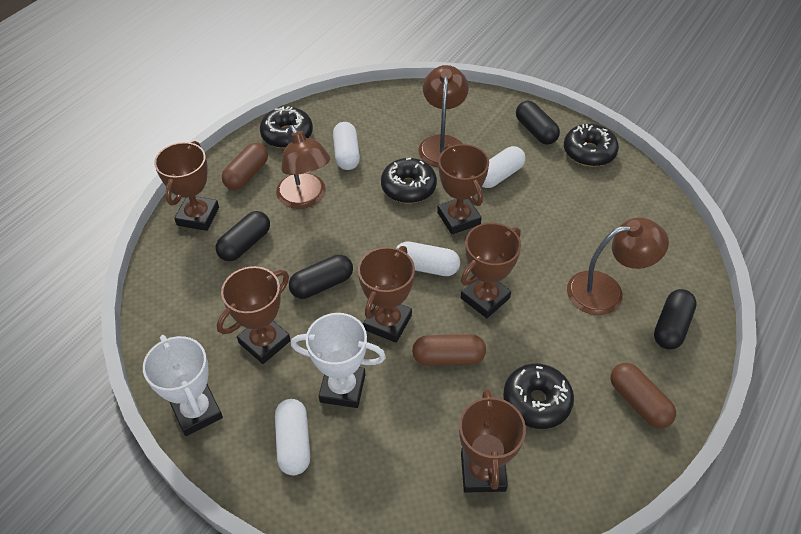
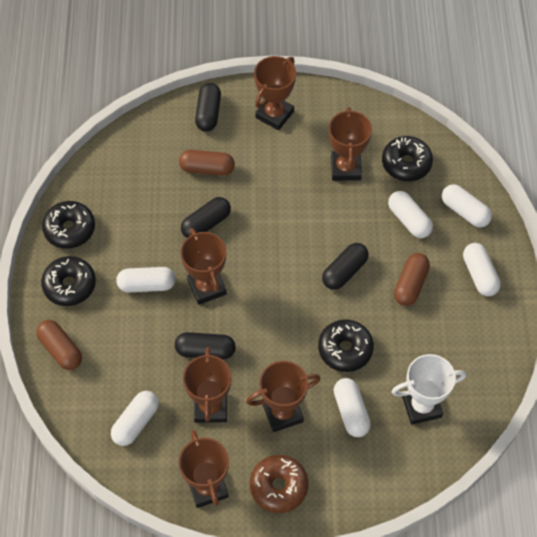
brown donut: 0 -> 1
brown lamp: 3 -> 0
white capsule: 4 -> 6
white trophy: 2 -> 1

